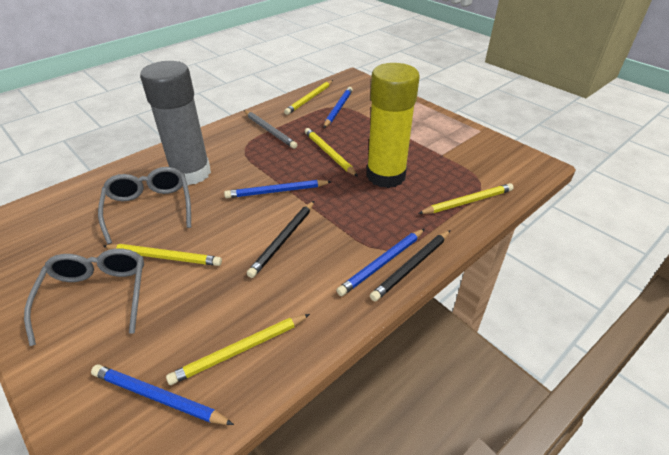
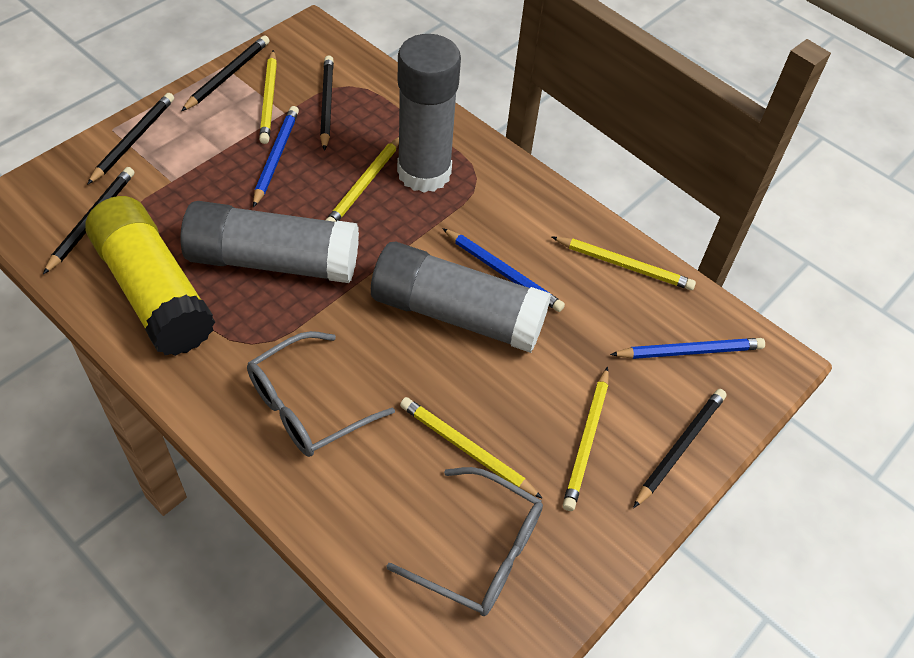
black pencil: 2 -> 5
blue pencil: 4 -> 3
grey glue stick: 1 -> 3
grey pencil: 1 -> 0

